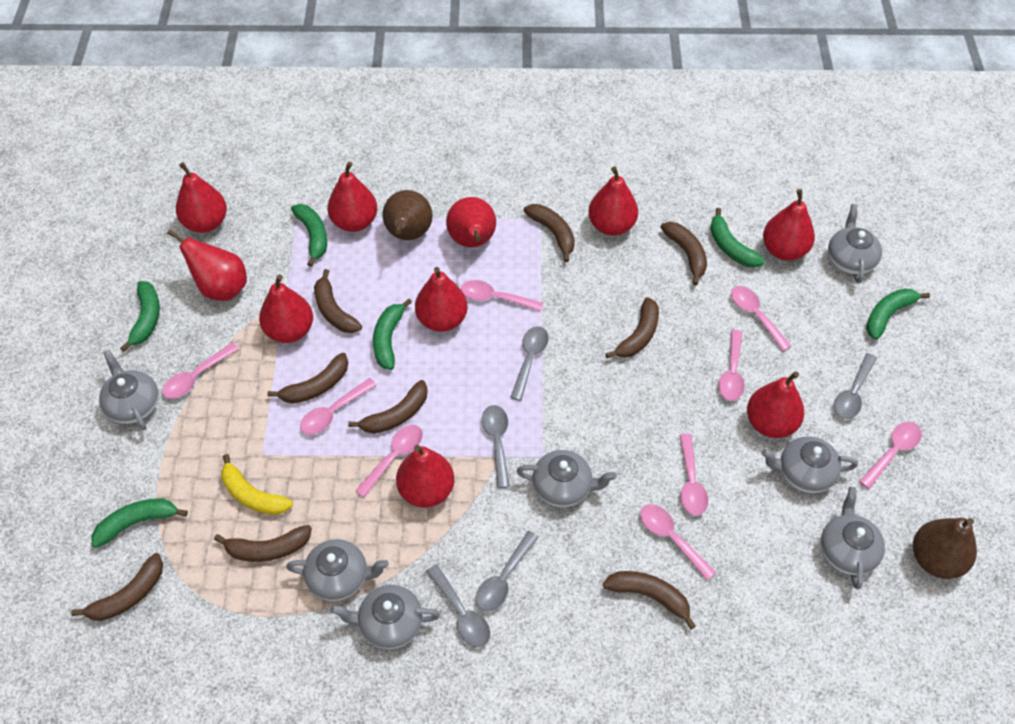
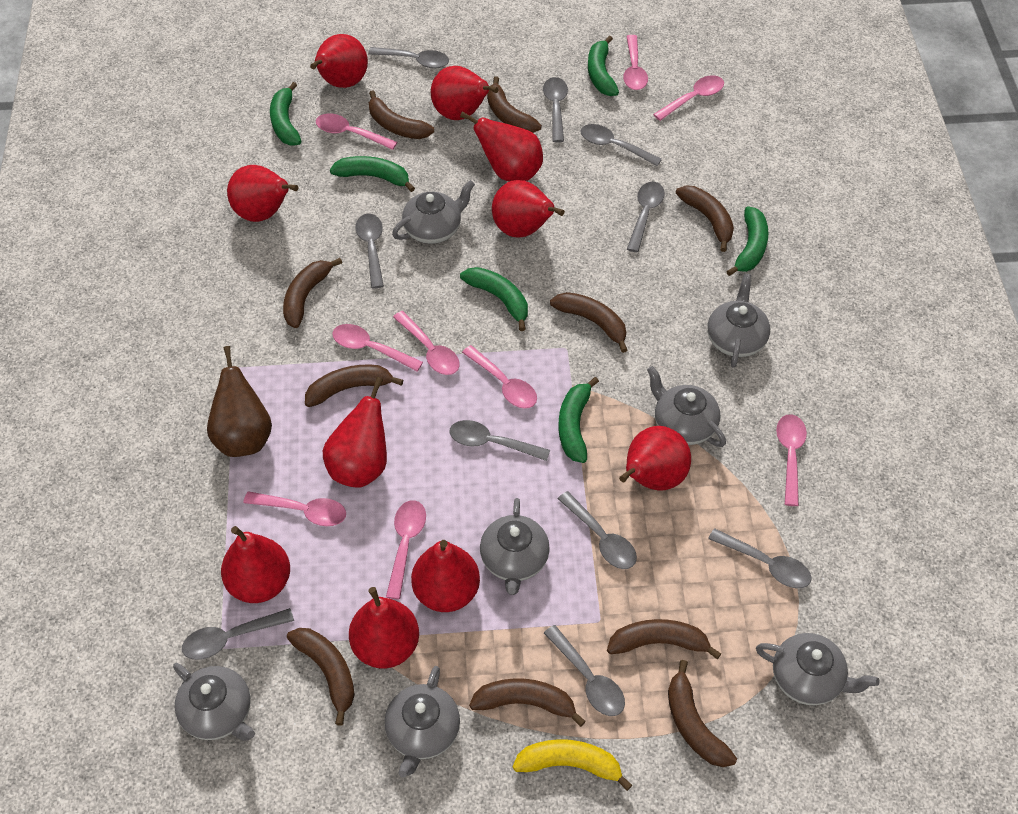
brown banana: 9 -> 10
brown pear: 2 -> 1
grey spoon: 5 -> 10

